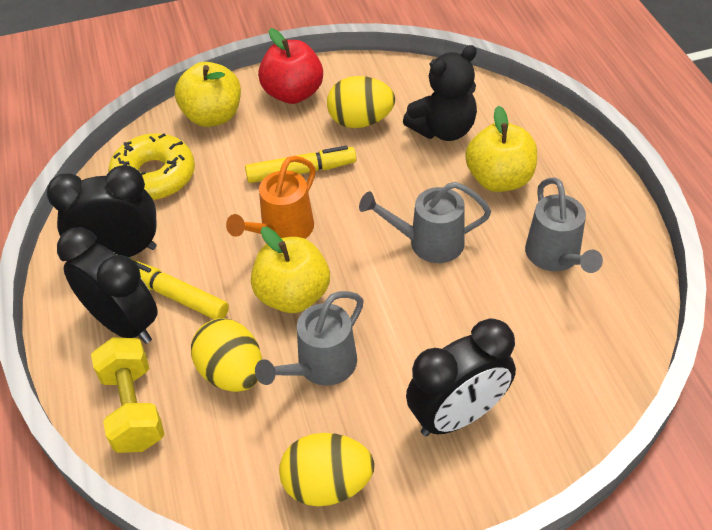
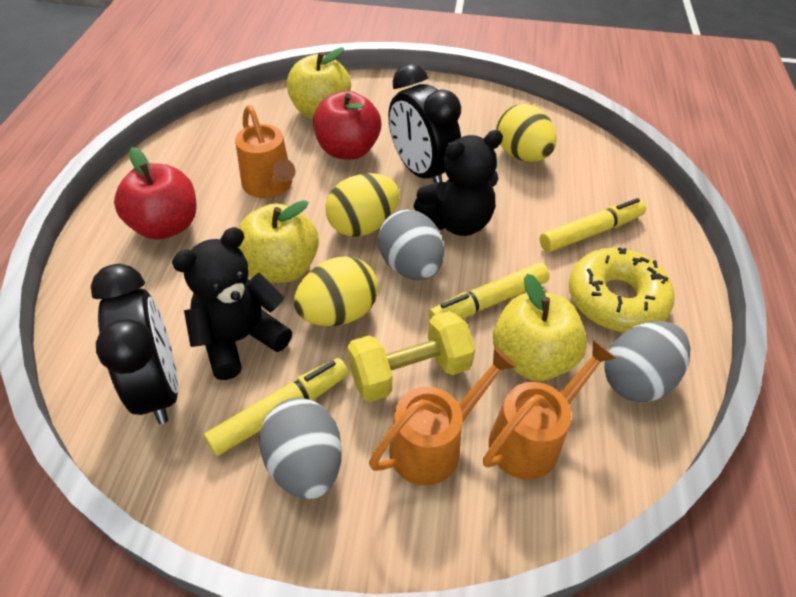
black clock: 3 -> 2
black teddy bear: 1 -> 2
grey egg: 0 -> 3
grey watering can: 3 -> 0
orange watering can: 1 -> 3
red apple: 1 -> 2
yellow marker: 2 -> 3

